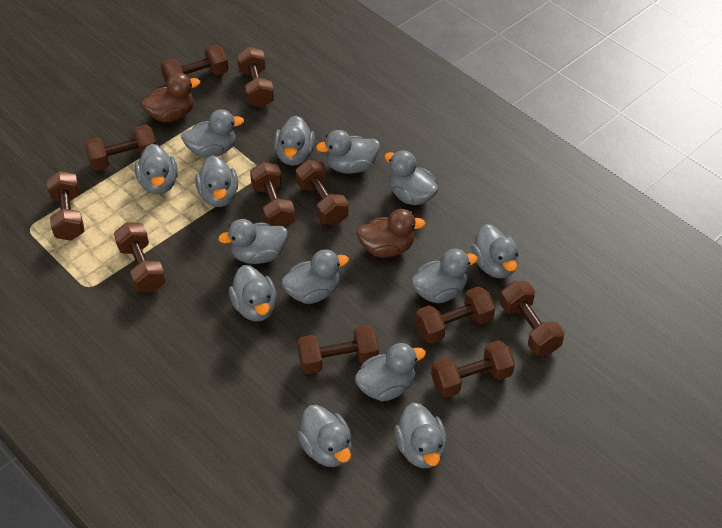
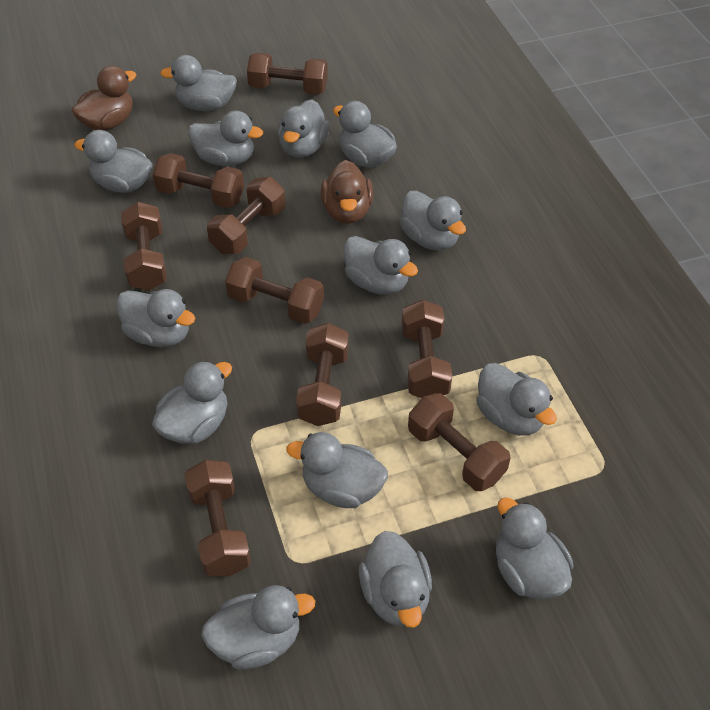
brown dumbbell: 11 -> 9

